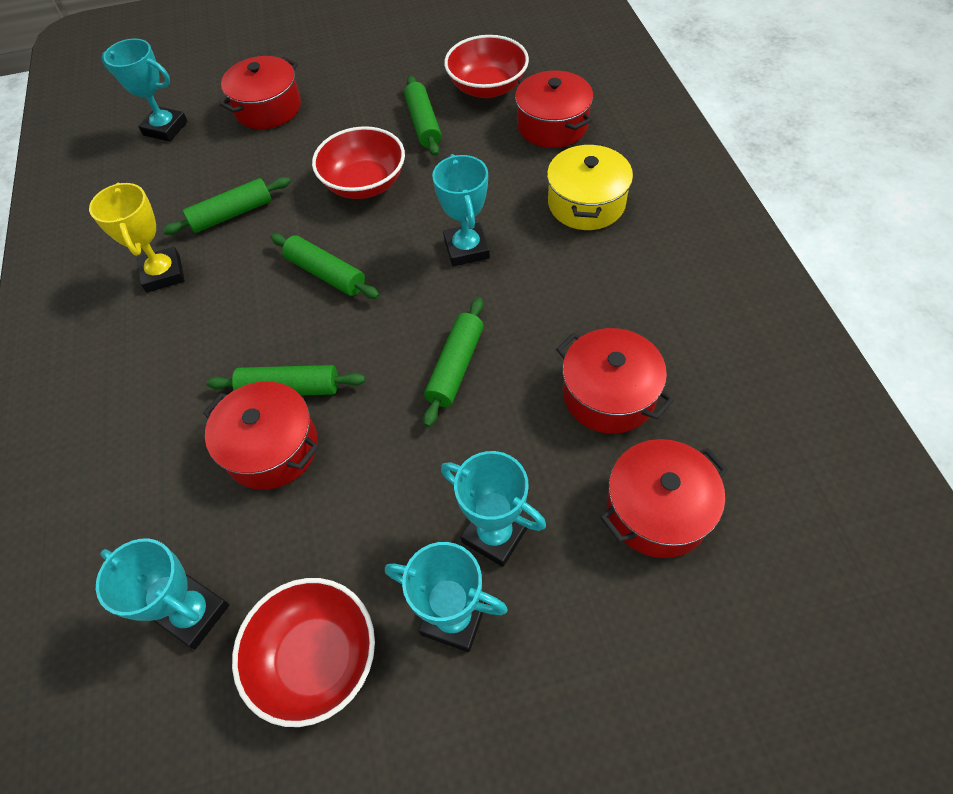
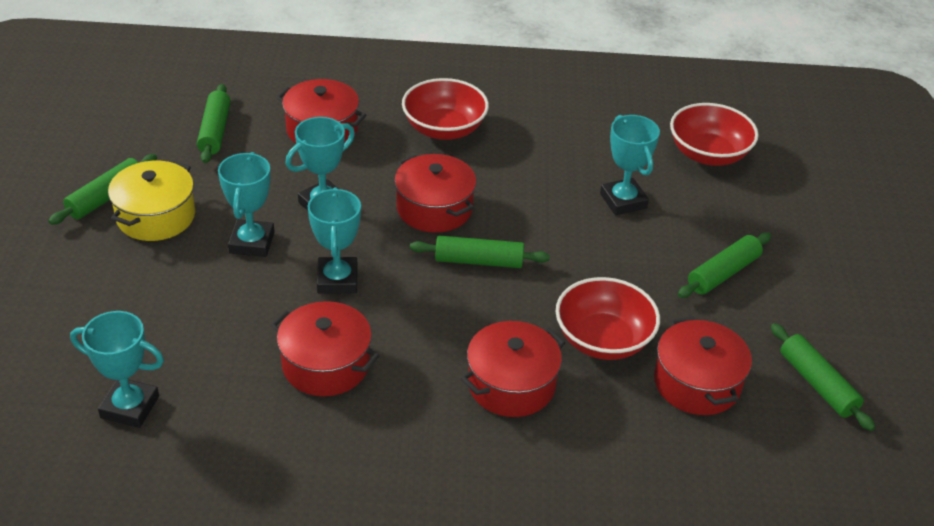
yellow trophy: 1 -> 0

